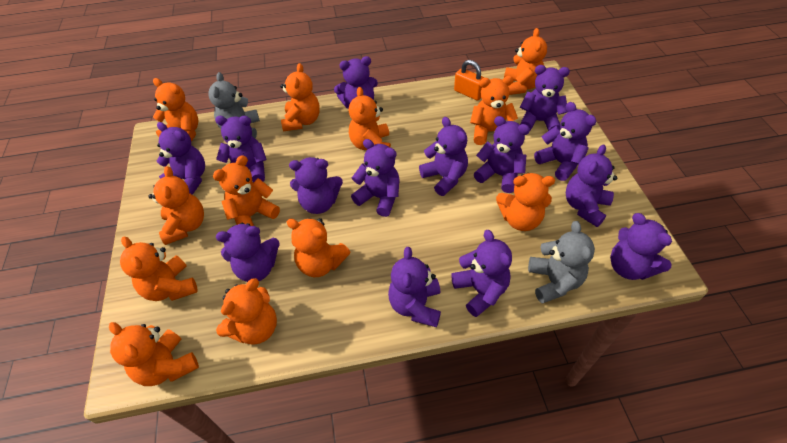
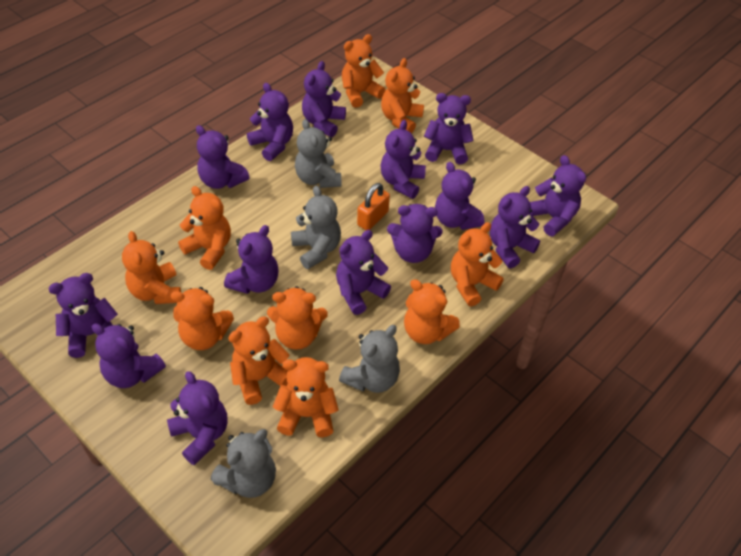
grey teddy bear: 2 -> 4
orange teddy bear: 12 -> 10

